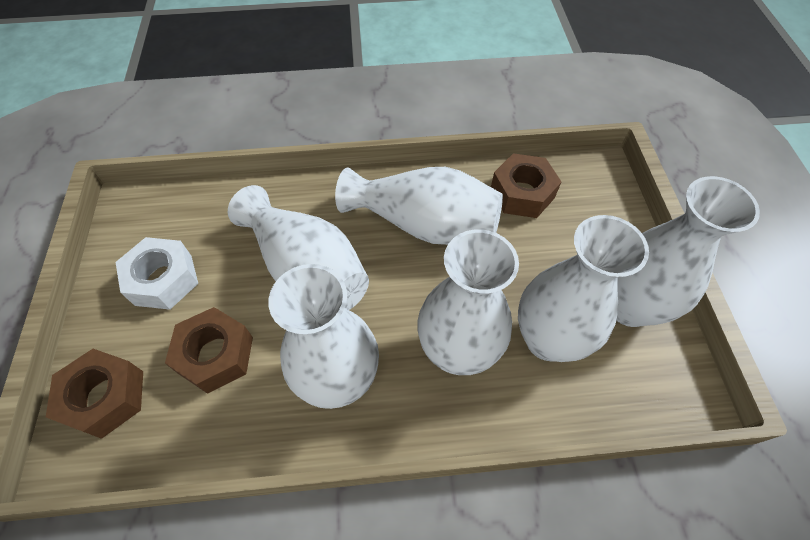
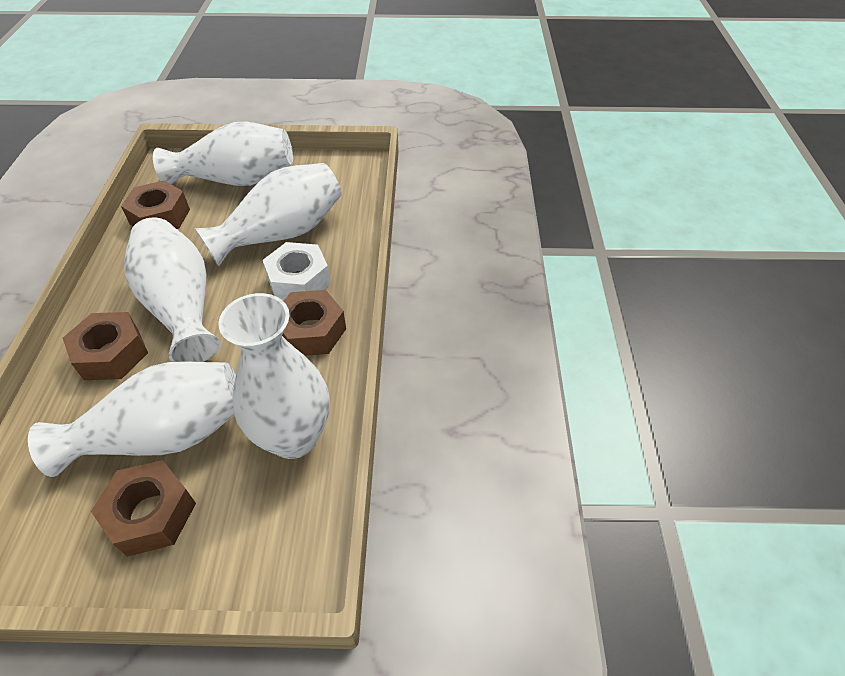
brown nut: 3 -> 4
white vase: 6 -> 5

